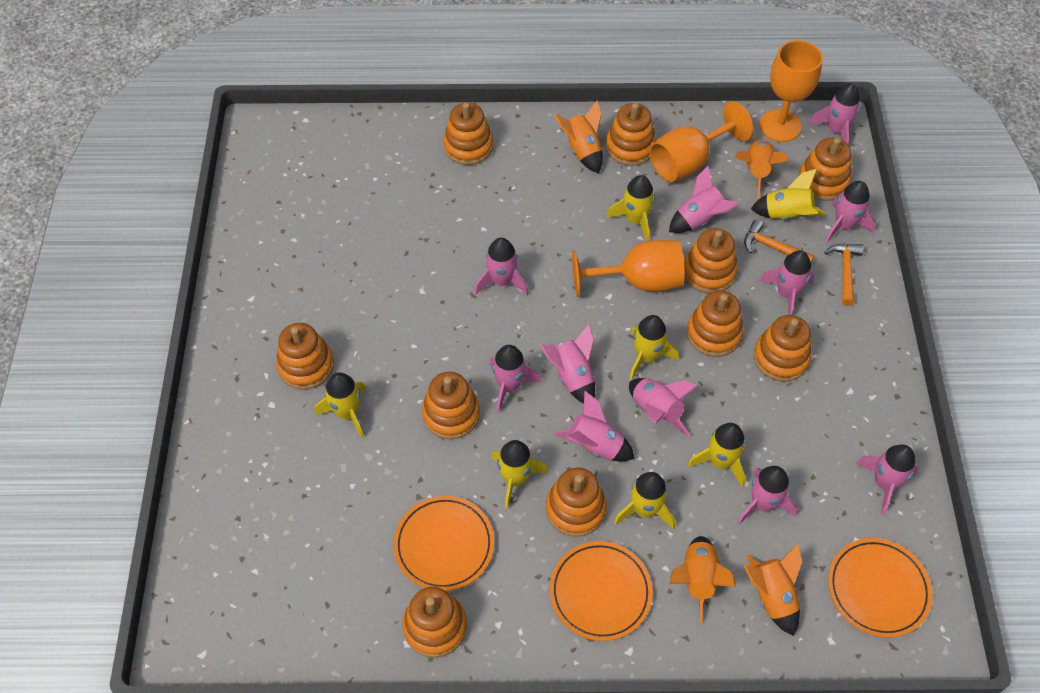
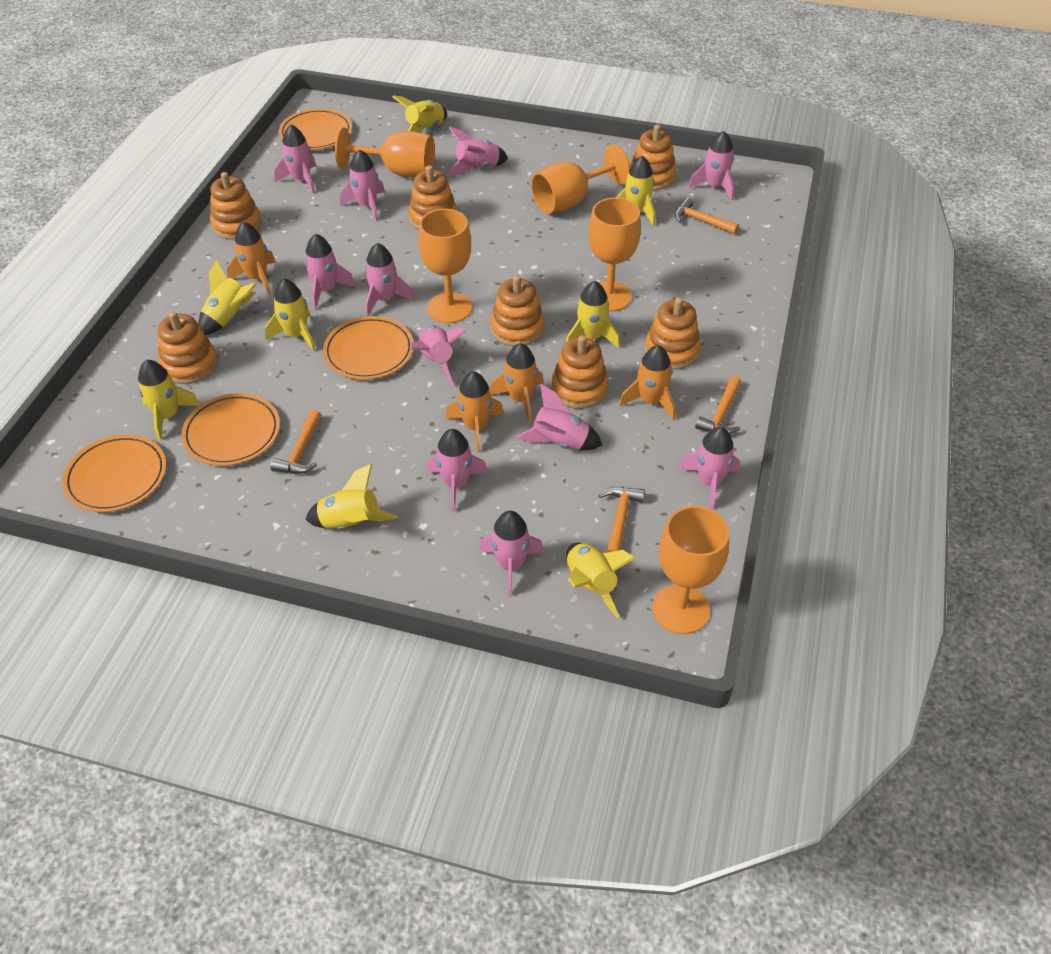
orange goblet: 3 -> 5
orange hammer: 2 -> 4
orange plate: 3 -> 4
orange stacking toy: 10 -> 7
yellow rocket: 7 -> 8

